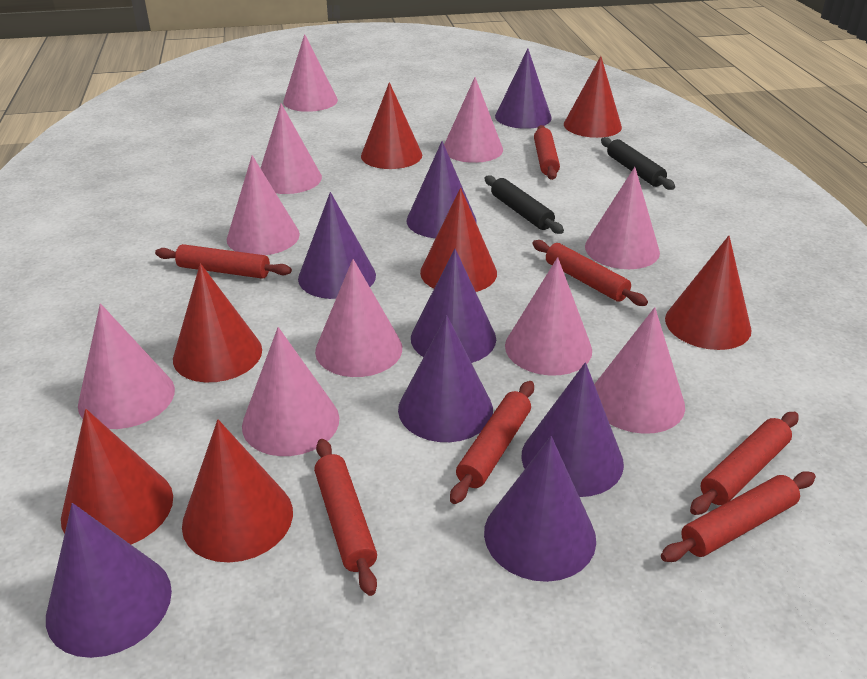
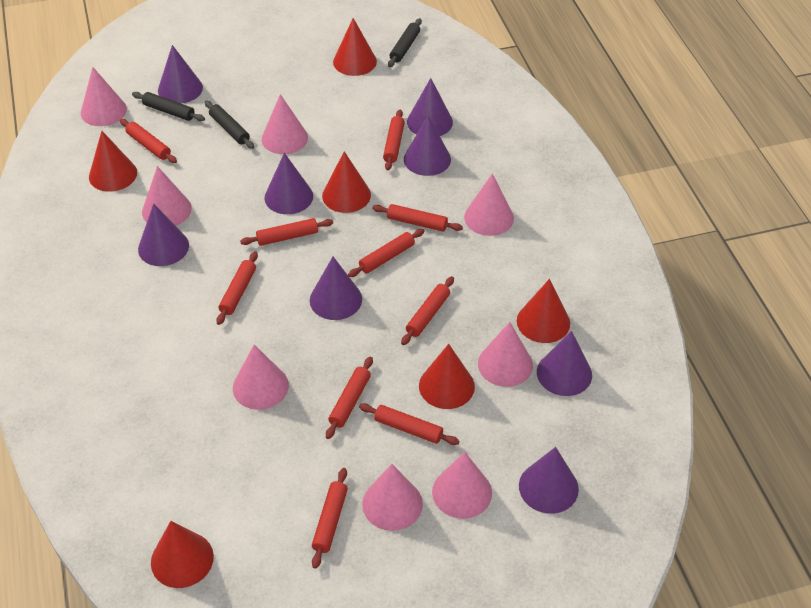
black rolling pin: 2 -> 3
pink cone: 10 -> 8
red cone: 7 -> 6
red rolling pin: 7 -> 10

